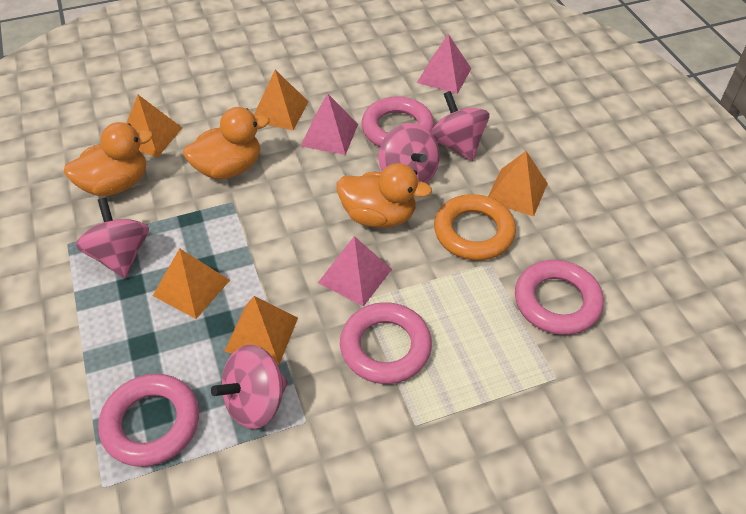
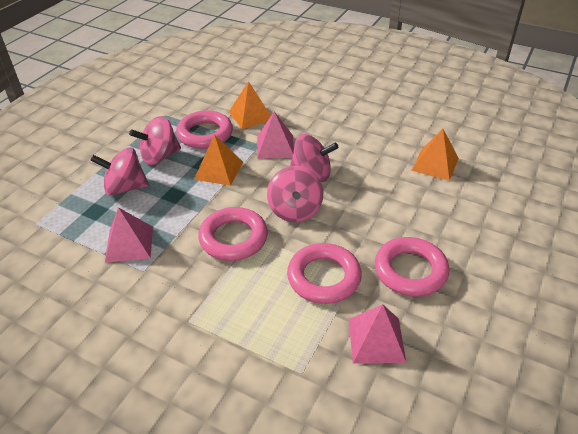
orange duck: 3 -> 0
orange pyramid: 5 -> 3
orange ring: 1 -> 0

